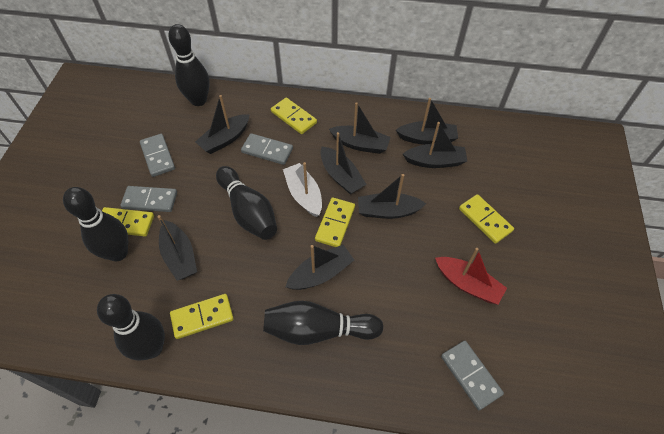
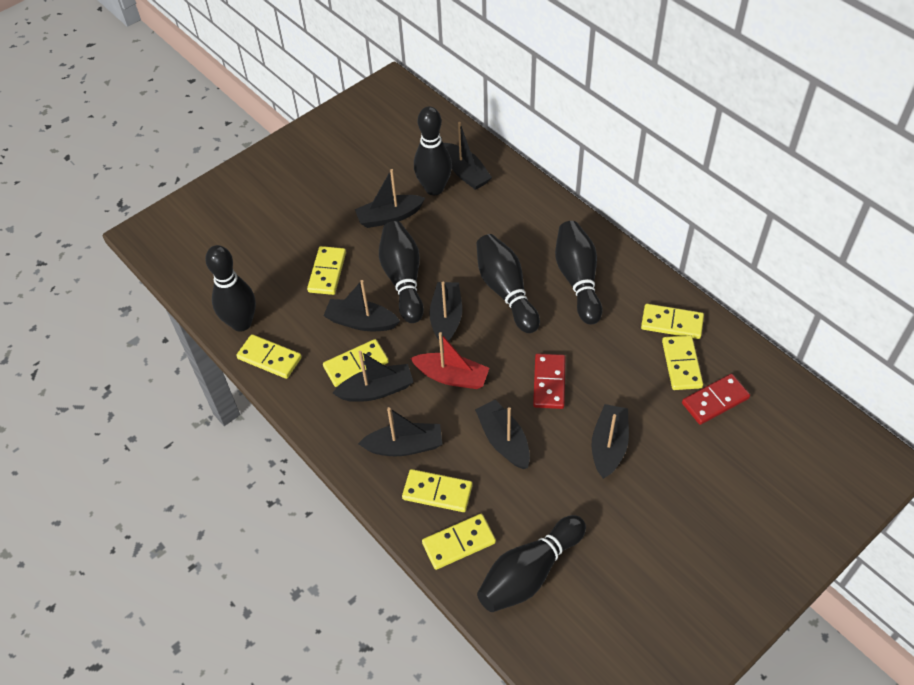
black bowling pin: 5 -> 6
grey domino: 4 -> 0
red domino: 0 -> 2
white boat: 1 -> 0
yellow domino: 5 -> 7

